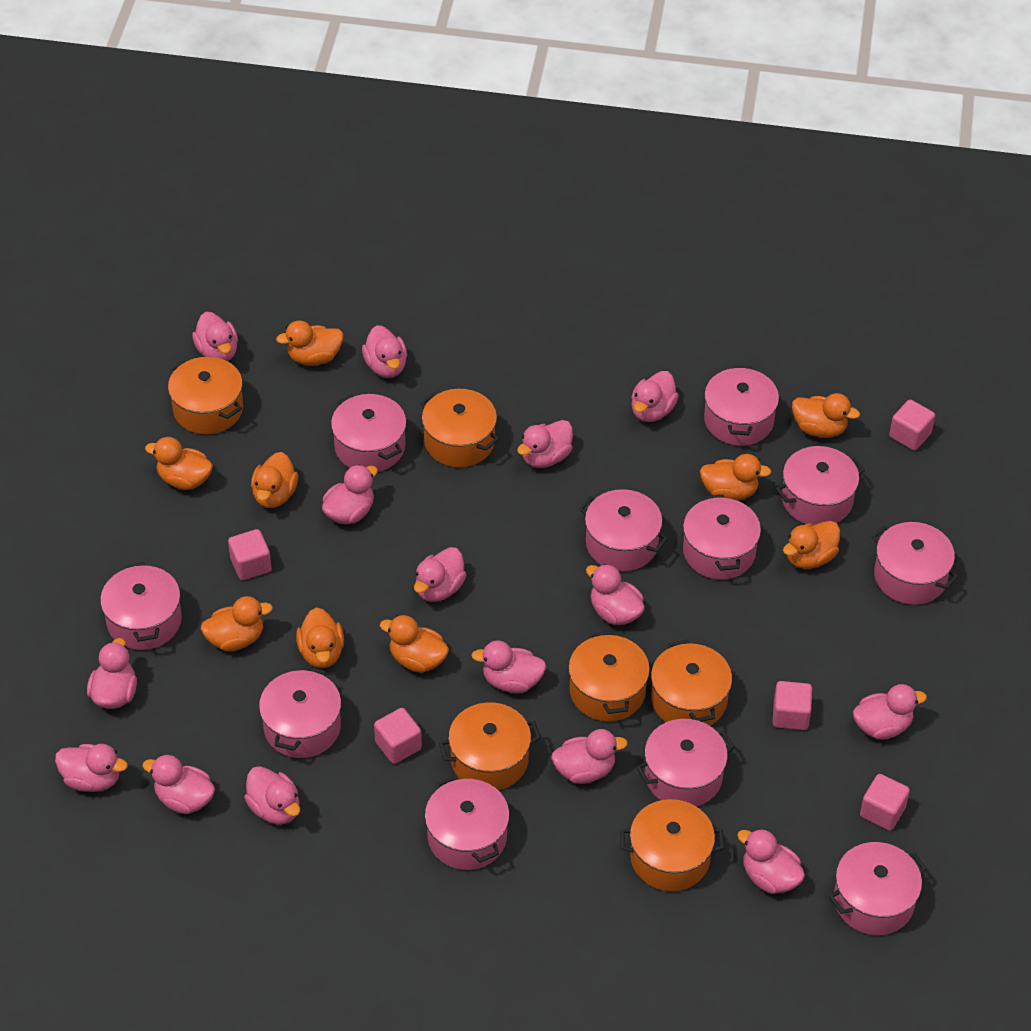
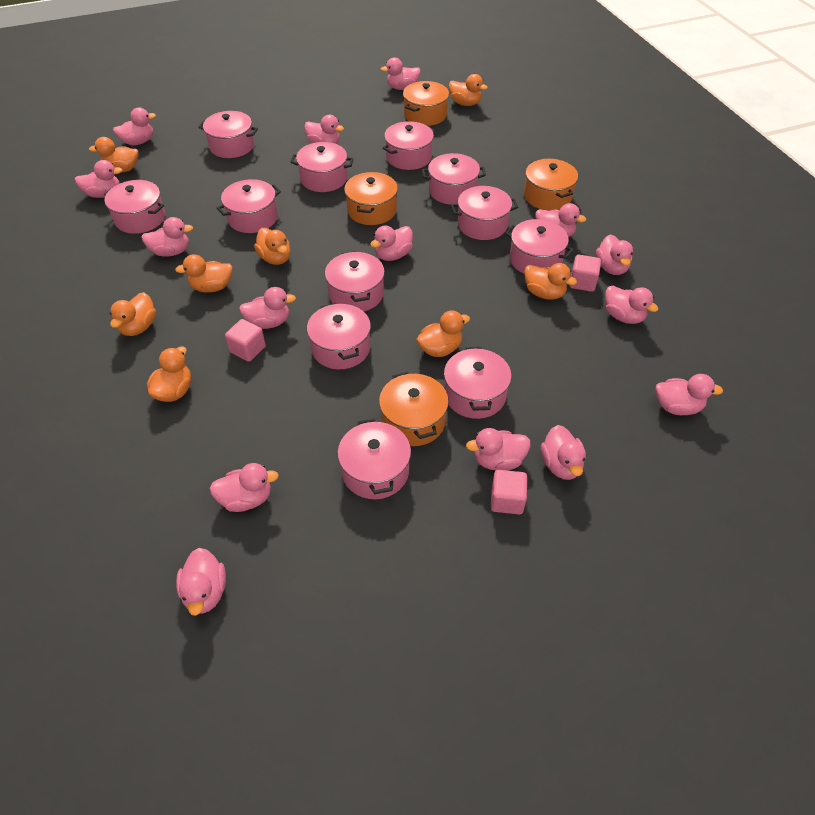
orange duck: 9 -> 8
orange pot: 6 -> 4
pink cube: 5 -> 3
pink pot: 11 -> 12

